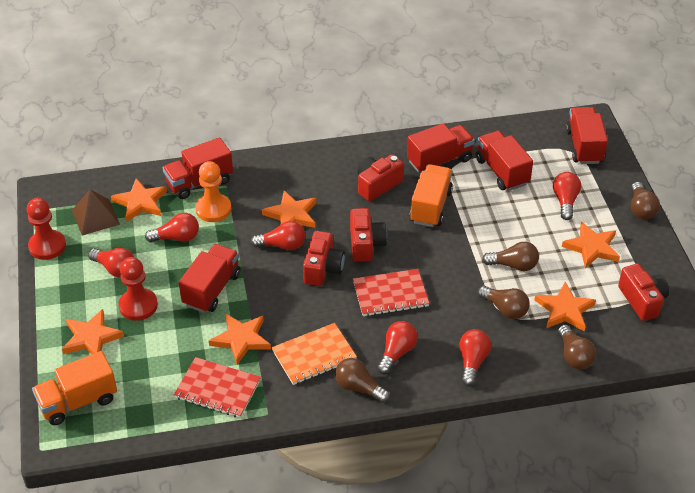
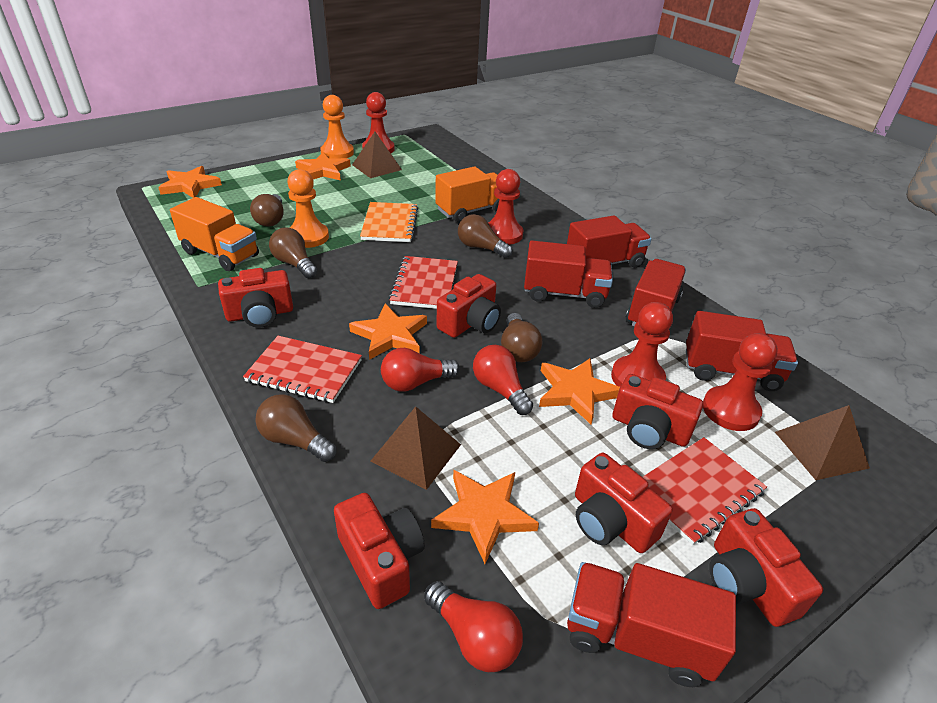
brown pyramid: 1 -> 3
orange pawn: 1 -> 2
orange star: 6 -> 5
red camera: 4 -> 6
red light bulb: 6 -> 3
red notebook: 2 -> 3
red pawn: 2 -> 4

